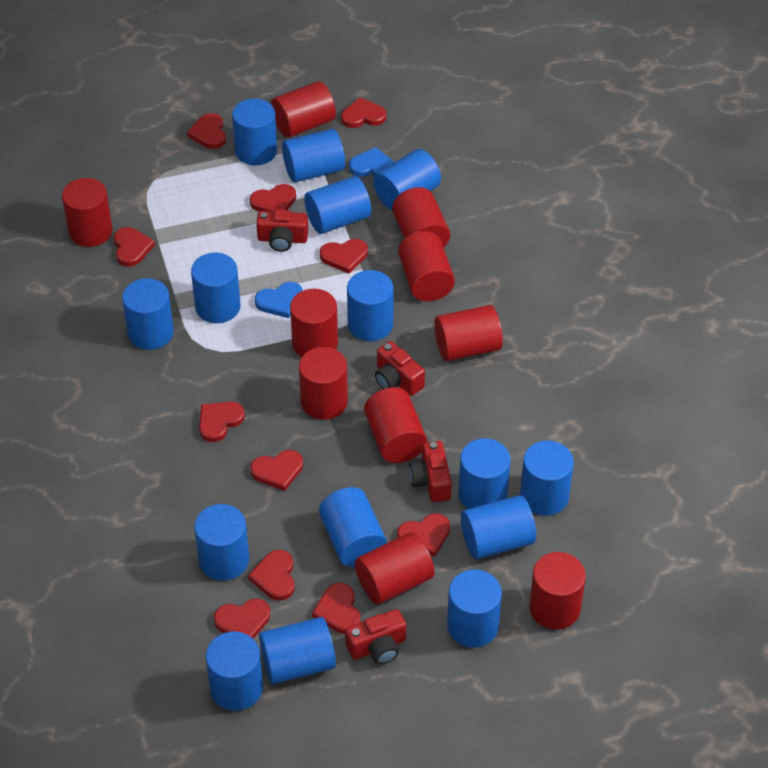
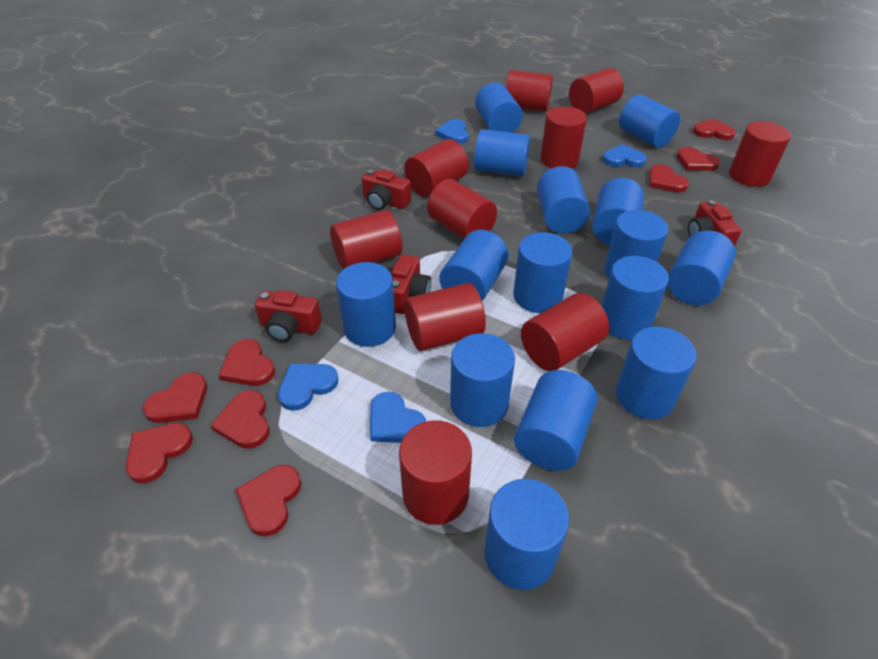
blue heart: 2 -> 4
red heart: 11 -> 8

